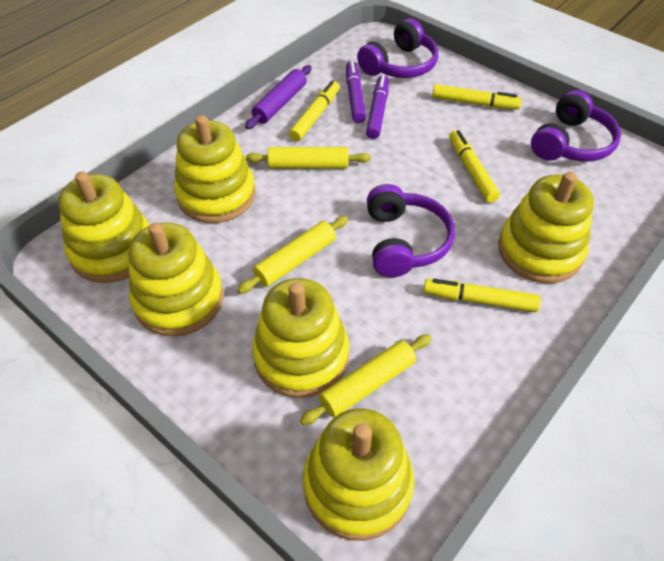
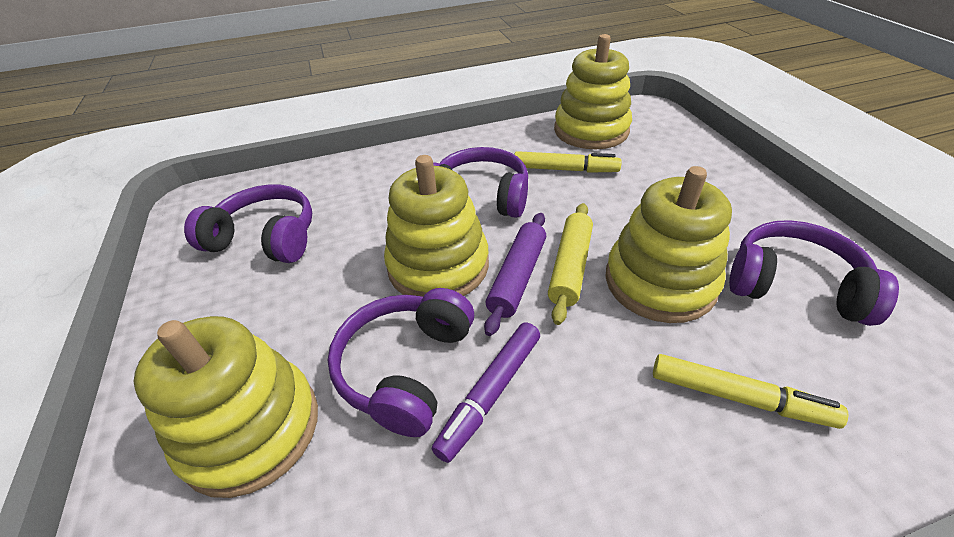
purple headphones: 3 -> 4
purple marker: 2 -> 1
yellow marker: 4 -> 2
yellow rolling pin: 3 -> 1
yellow stacking toy: 6 -> 4

